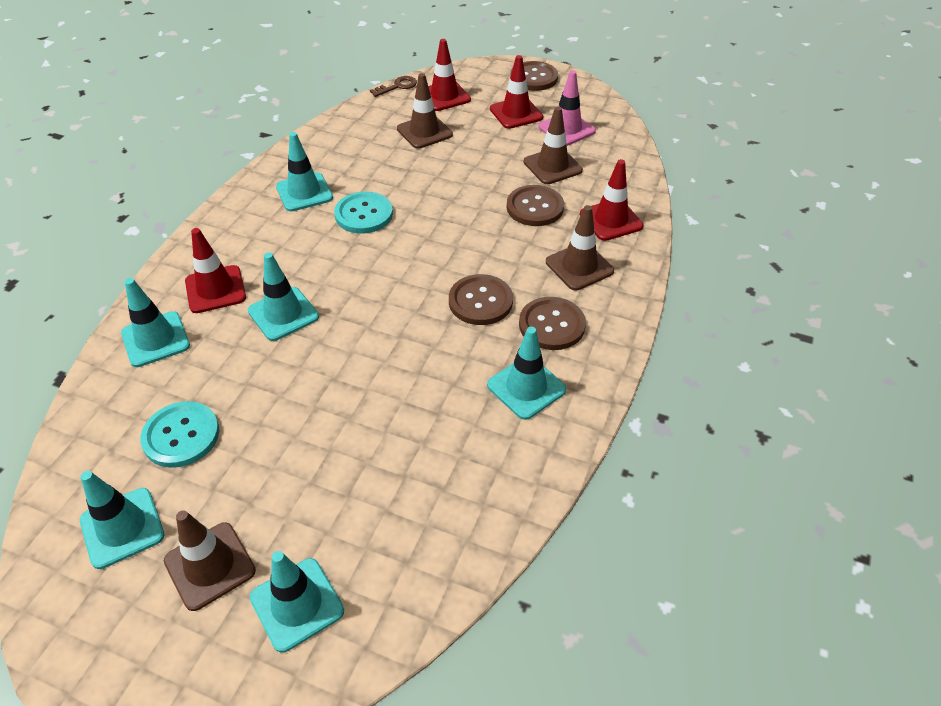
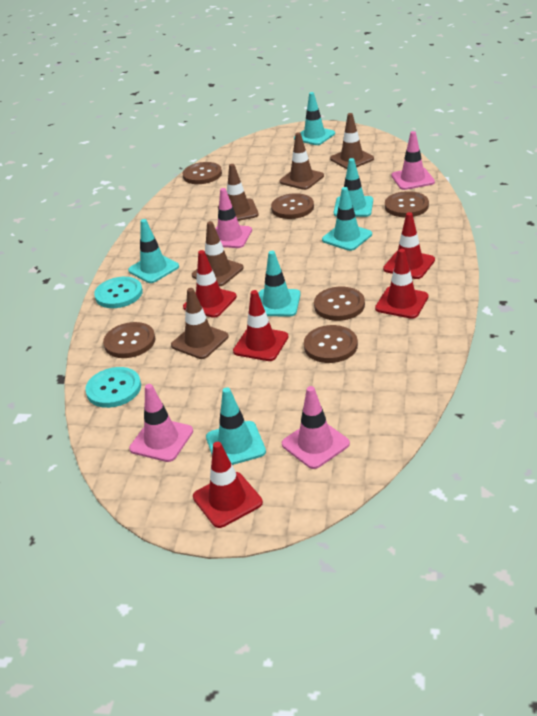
brown button: 4 -> 6
brown key: 1 -> 0
brown traffic cone: 4 -> 5
pink traffic cone: 1 -> 4
red traffic cone: 4 -> 5

